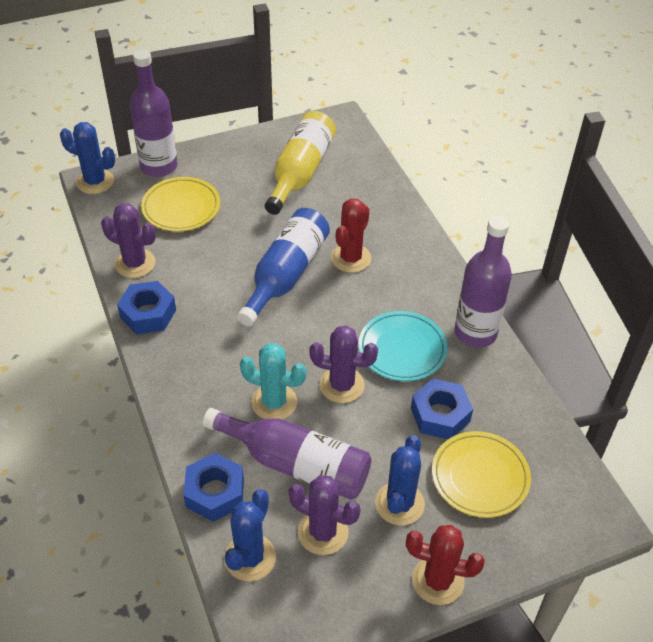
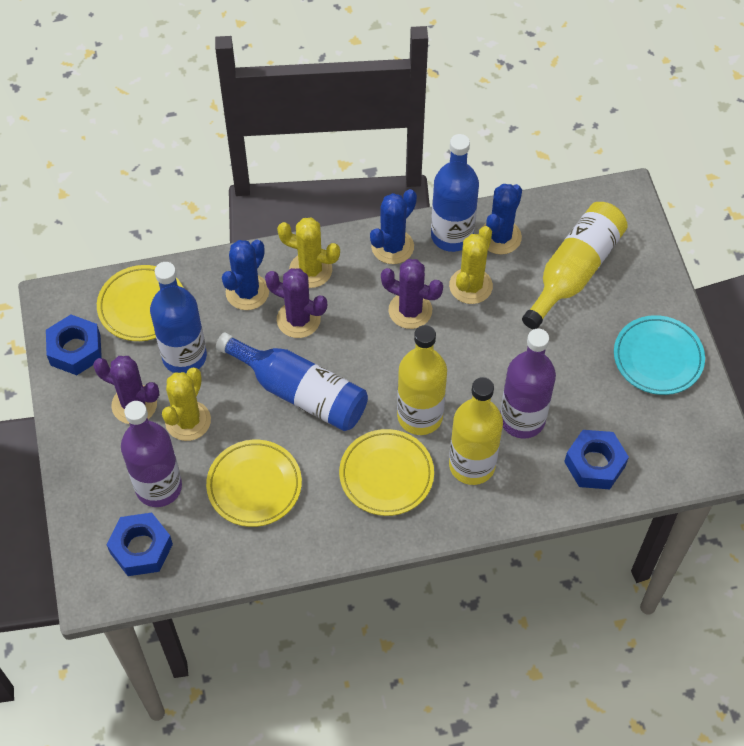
blue bottle: 1 -> 3
purple bottle: 3 -> 2
red cactus: 2 -> 0
turquoise cactus: 1 -> 0
yellow bottle: 1 -> 3
yellow cactus: 0 -> 3
yellow plate: 2 -> 3

